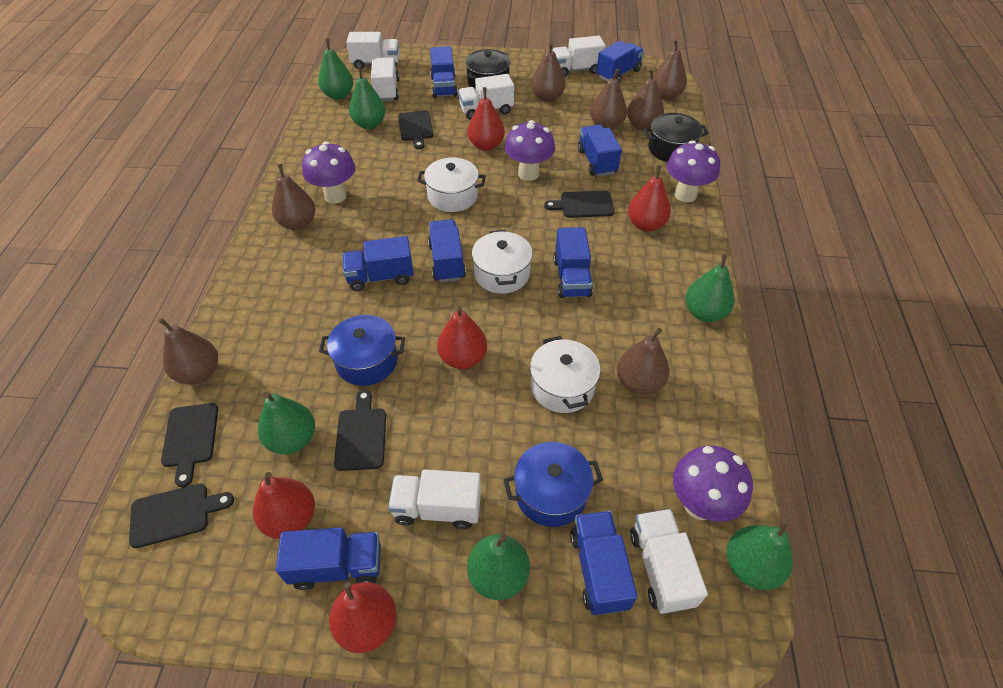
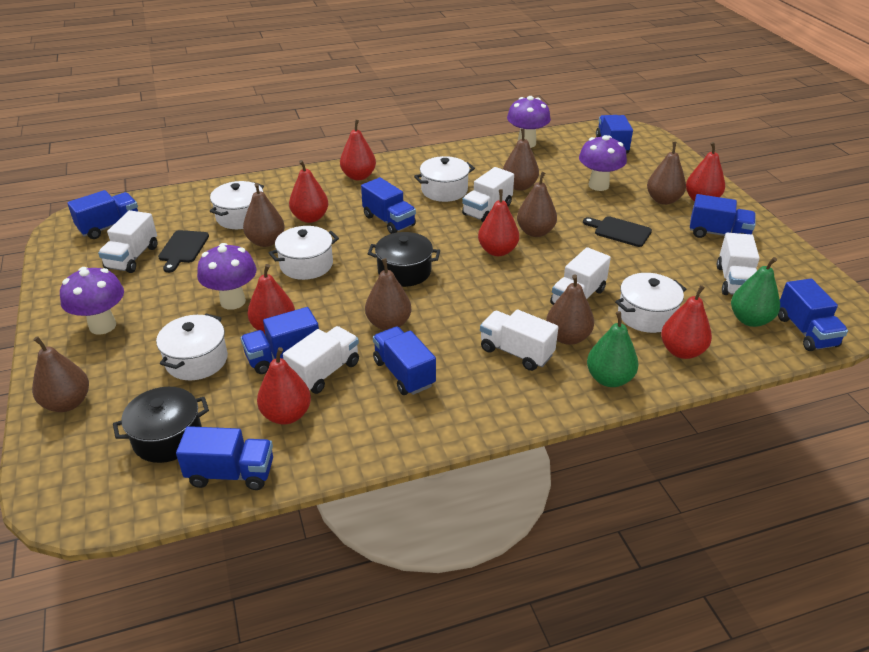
black cutting board: 5 -> 2
blue pot: 2 -> 0
green pear: 6 -> 2
red pear: 5 -> 7
white pot: 3 -> 5

